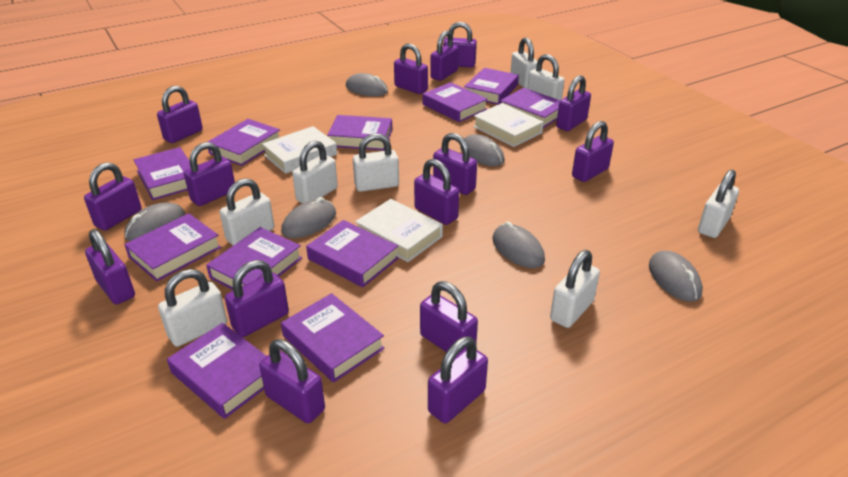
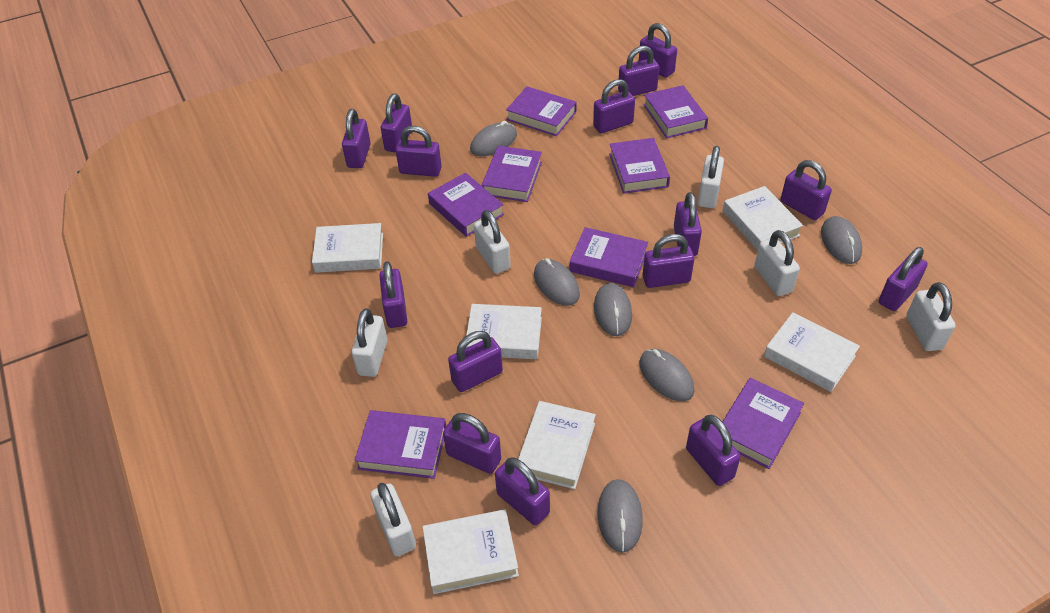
purple book: 11 -> 8
white book: 3 -> 6
white padlock: 8 -> 6

